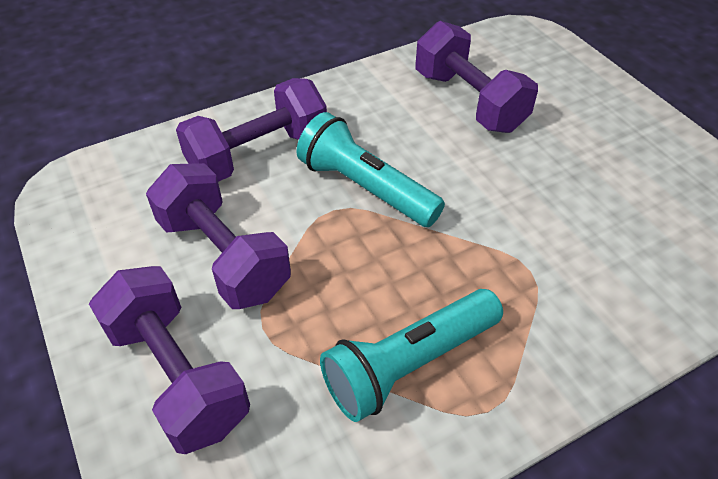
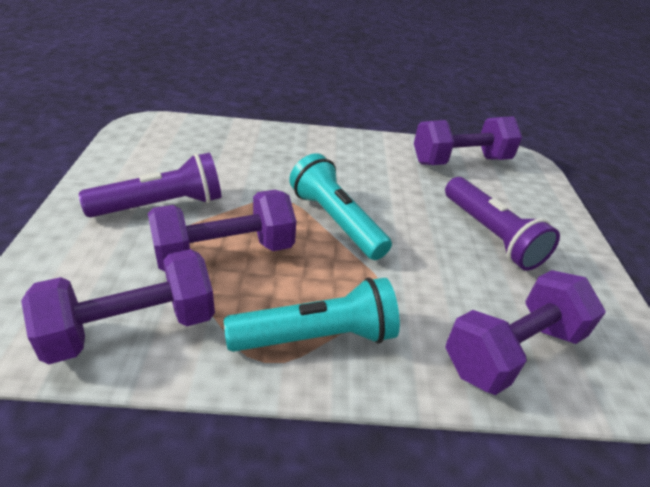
purple flashlight: 0 -> 2

